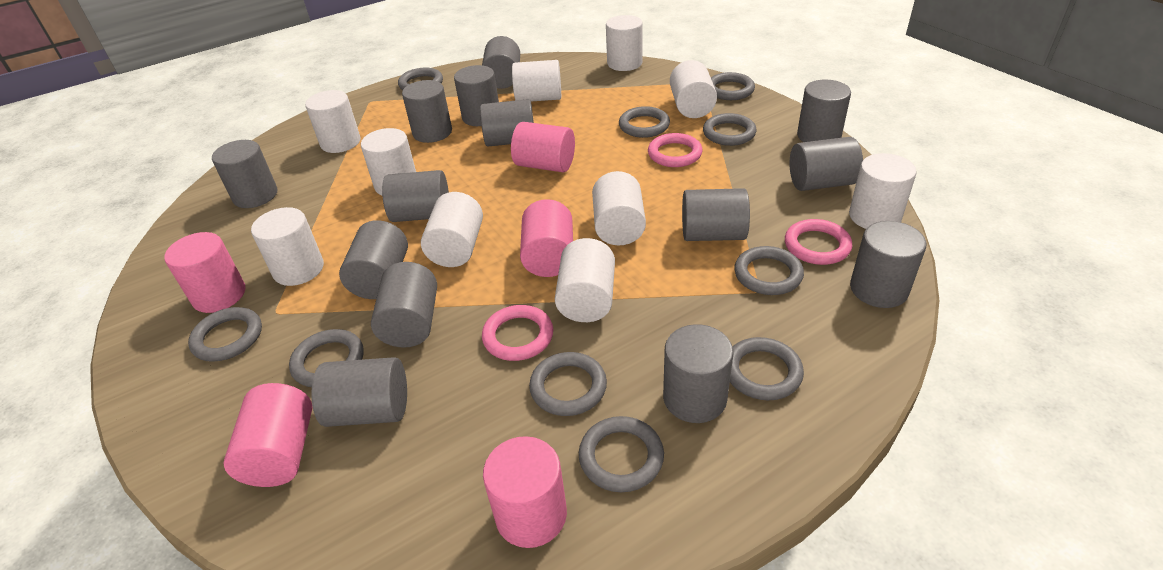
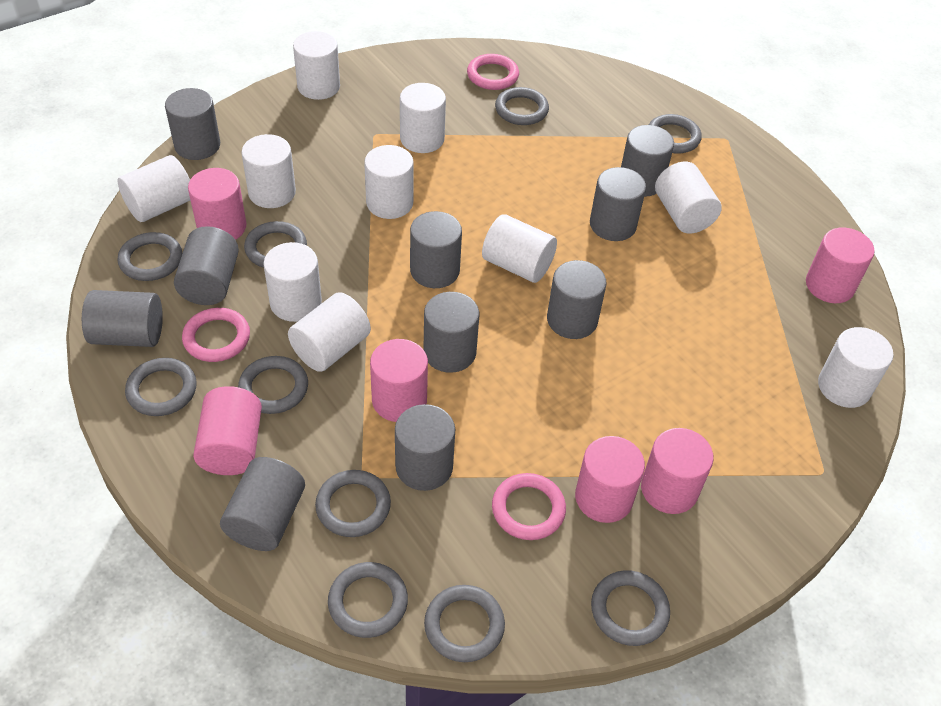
grey cylinder: 14 -> 10
pink cylinder: 5 -> 6

